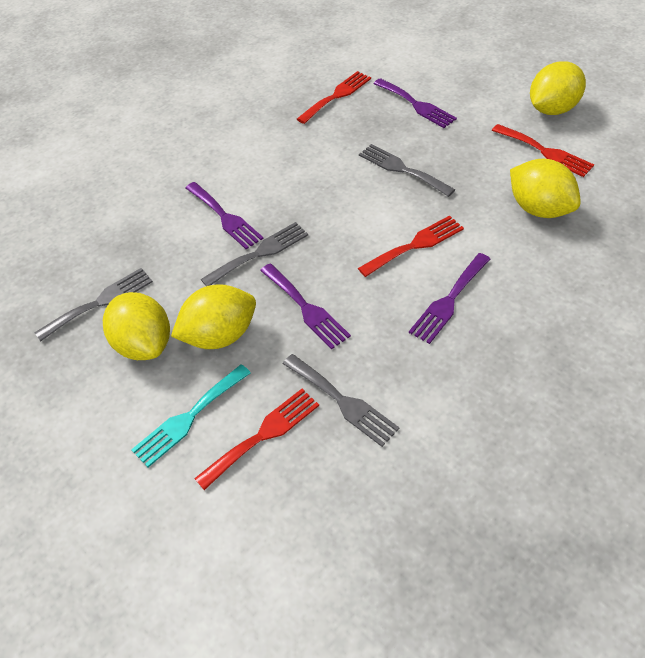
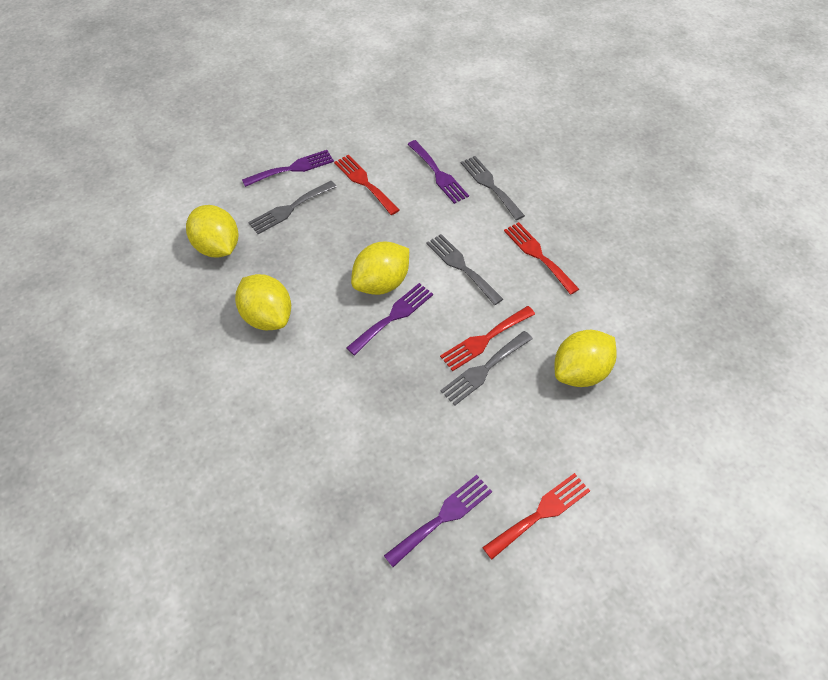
turquoise fork: 1 -> 0

